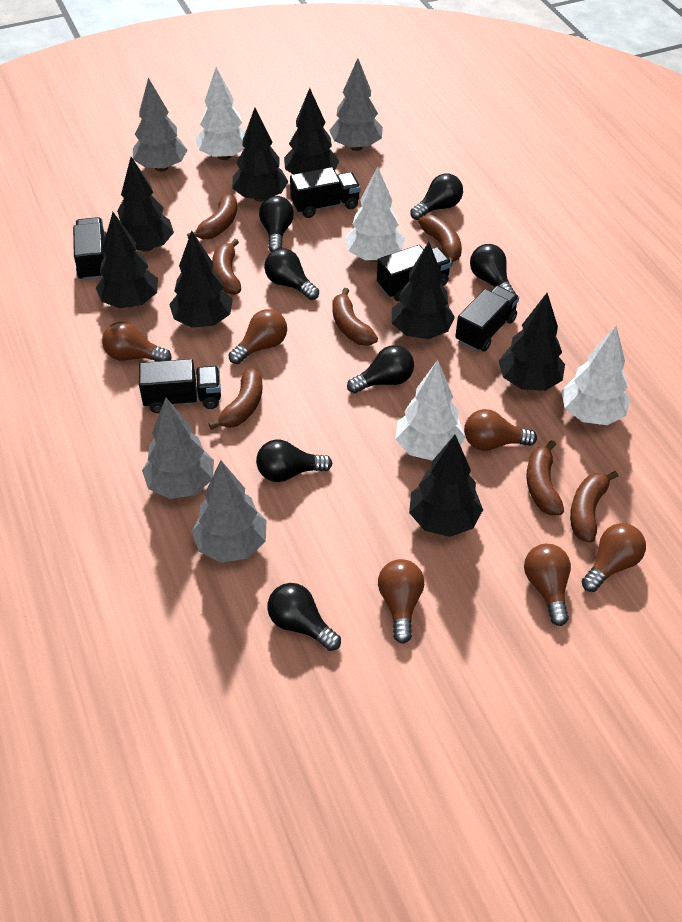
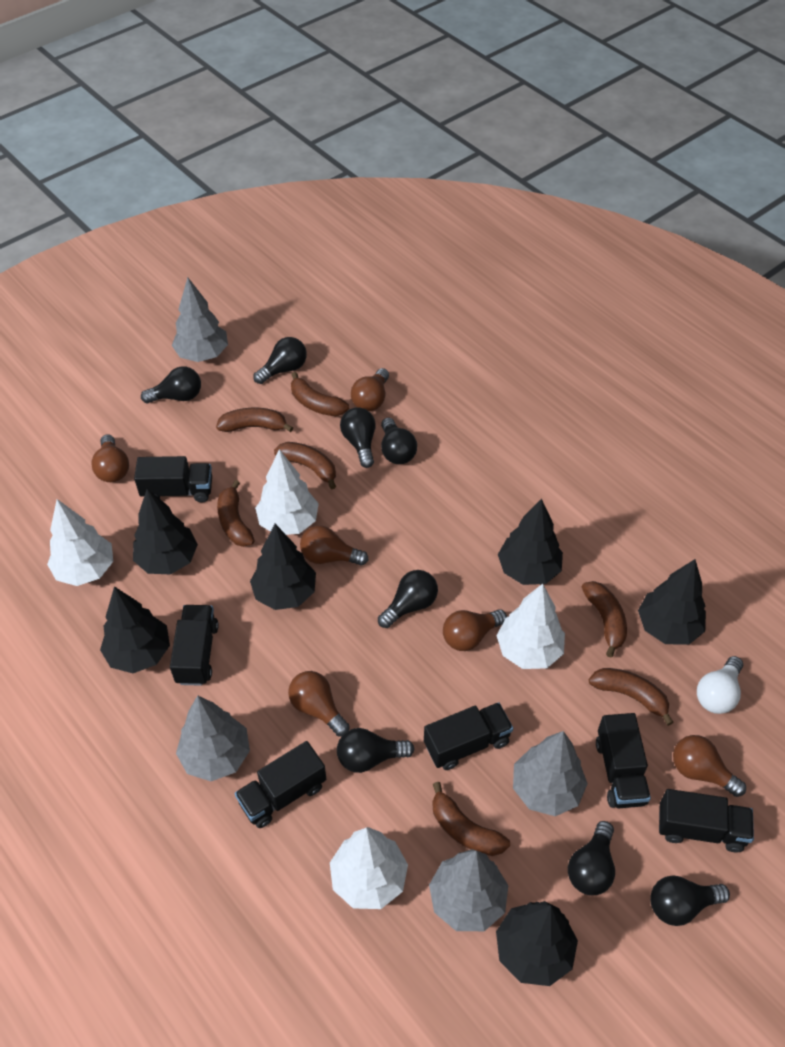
black light bulb: 7 -> 8
black tree: 8 -> 6
black truck: 5 -> 6
white light bulb: 0 -> 1

